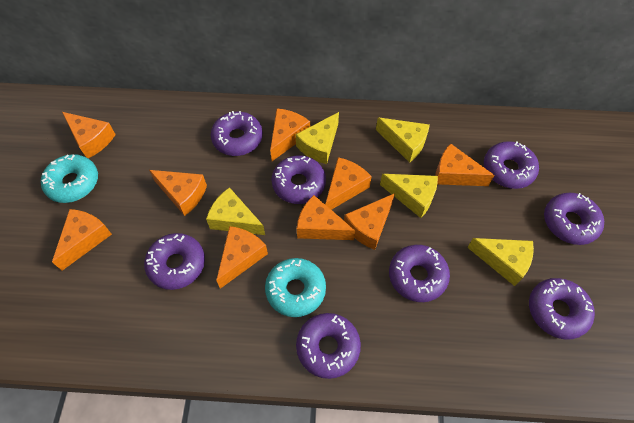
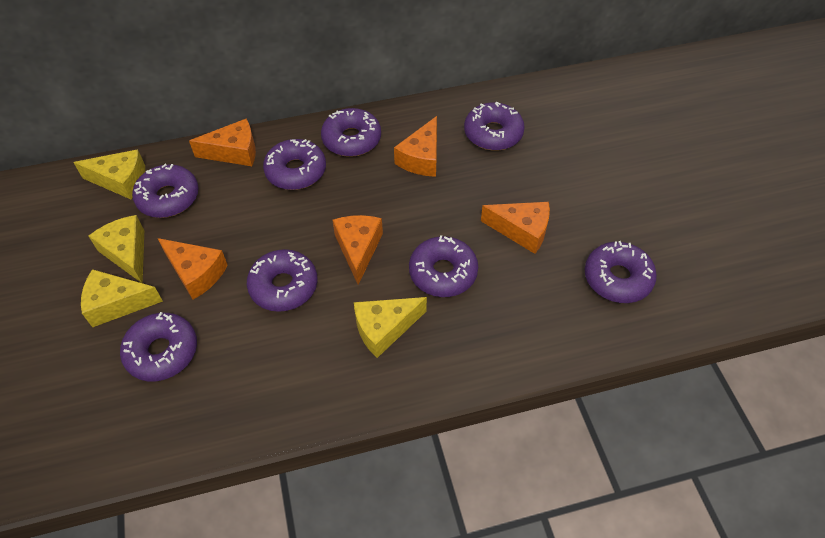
orange cheese: 9 -> 5
turquoise donut: 2 -> 0
yellow cheese: 5 -> 4

